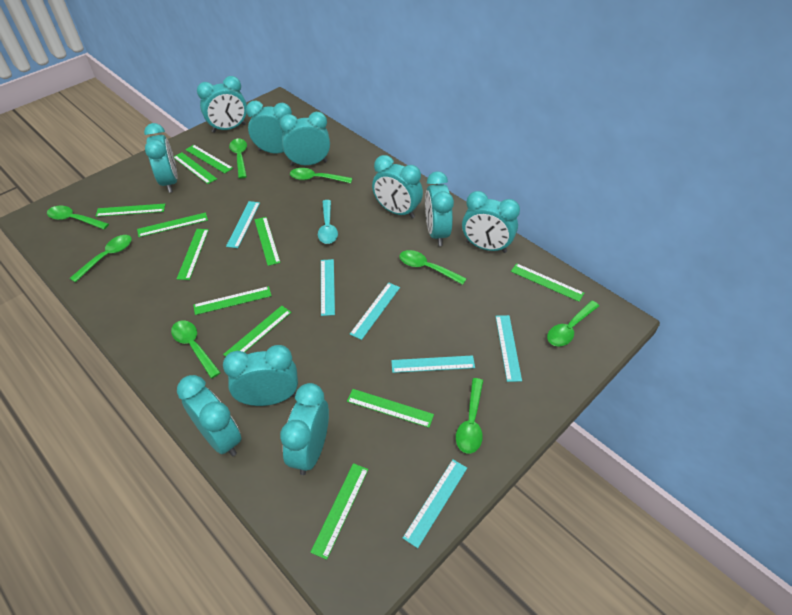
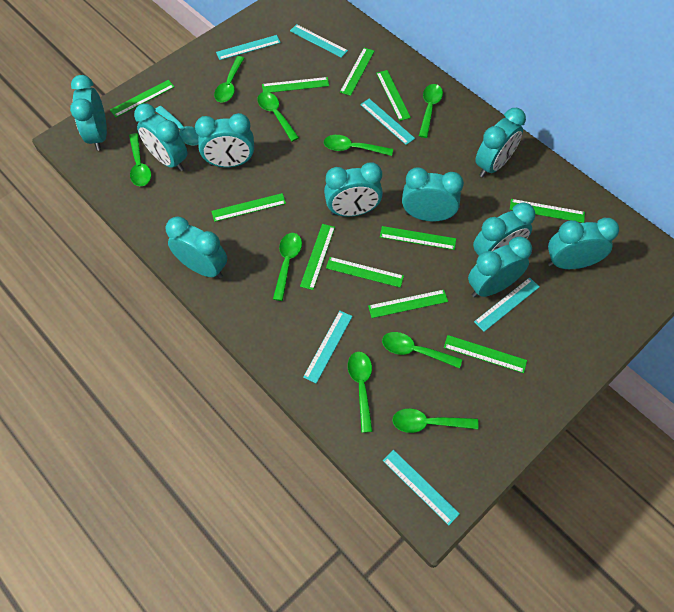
green spoon: 8 -> 9

